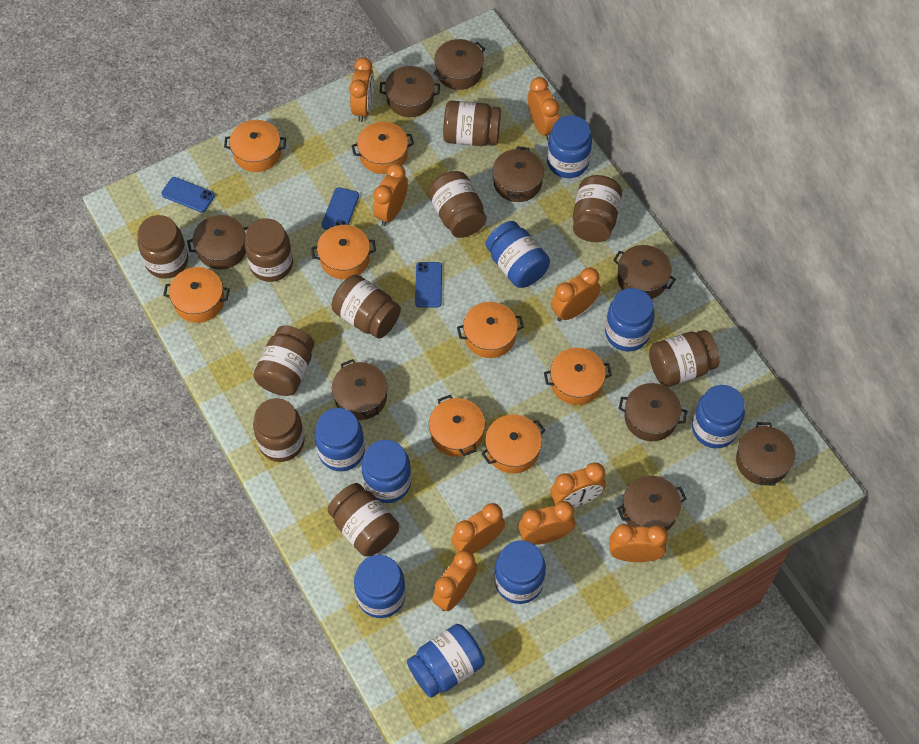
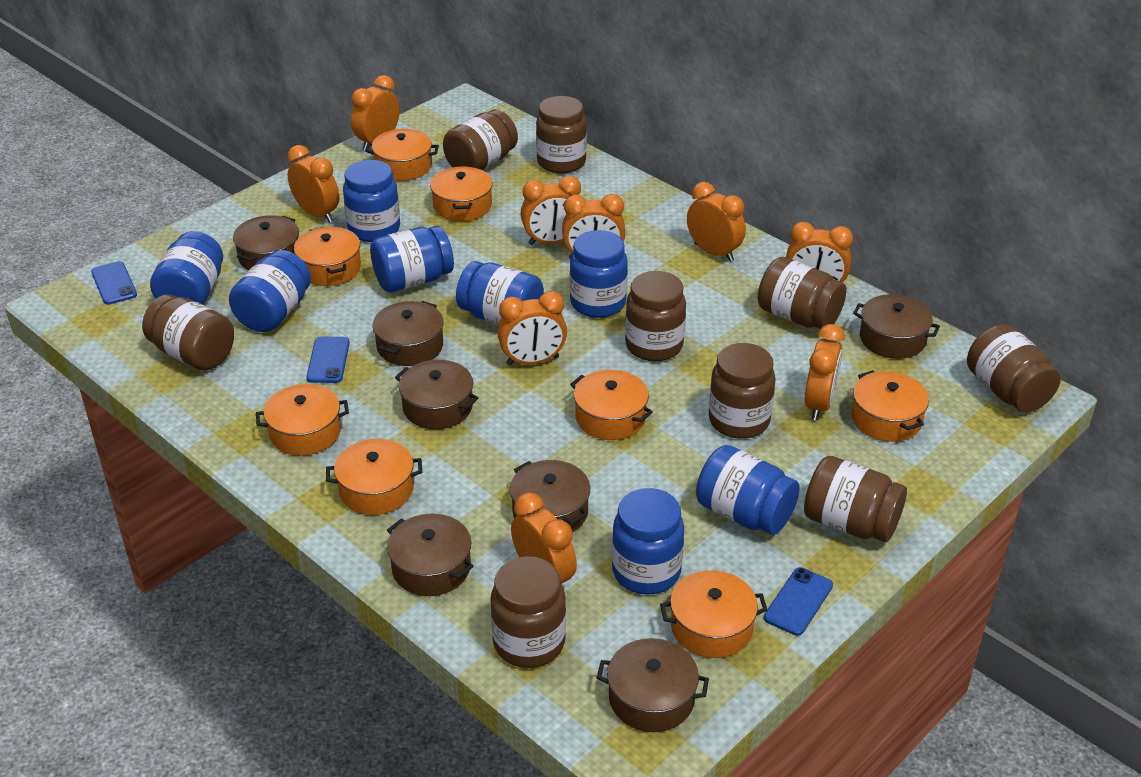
blue jar: 9 -> 8
brown jar: 10 -> 9
brown pot: 9 -> 7

